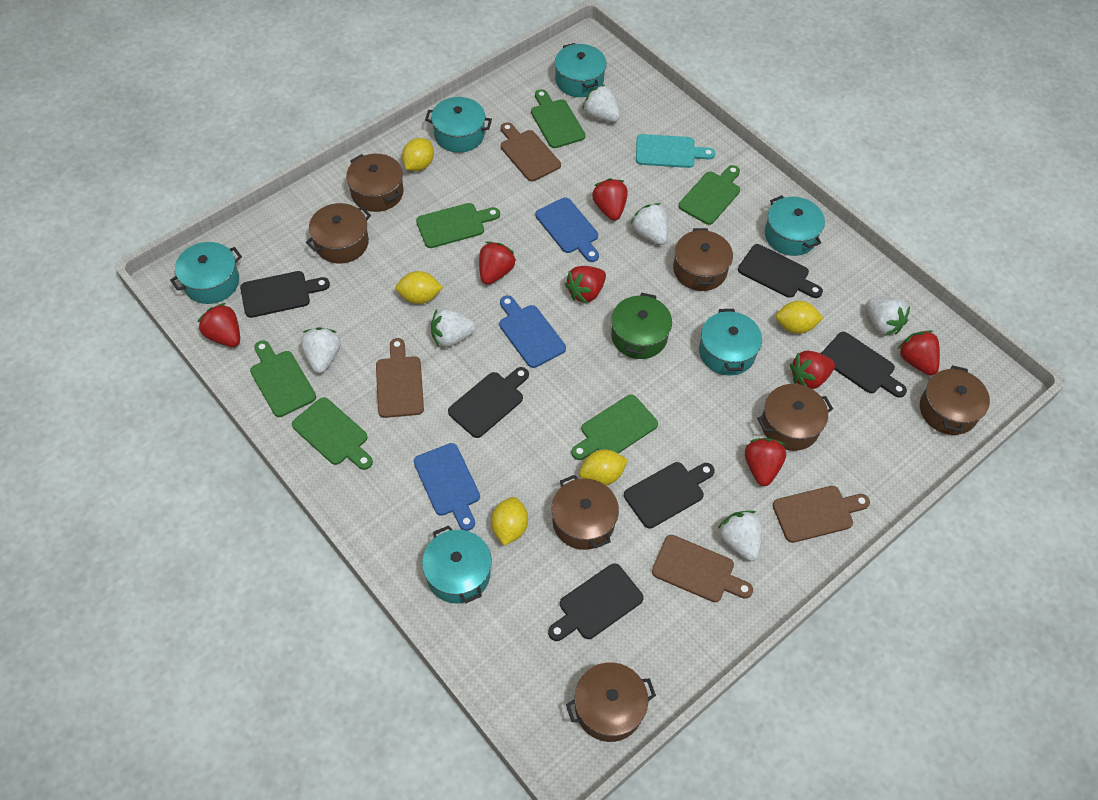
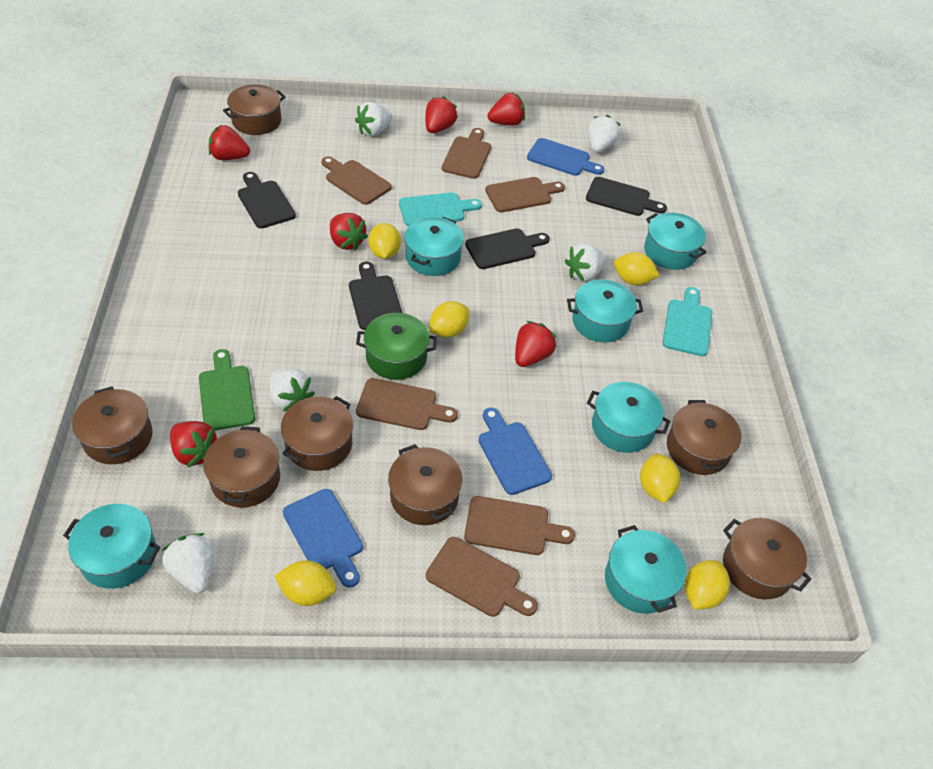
black cutting board: 6 -> 4
brown cutting board: 4 -> 6
green cutting board: 6 -> 1
red strawberry: 7 -> 6
turquoise cutting board: 1 -> 2
white strawberry: 6 -> 5
yellow lemon: 5 -> 6

